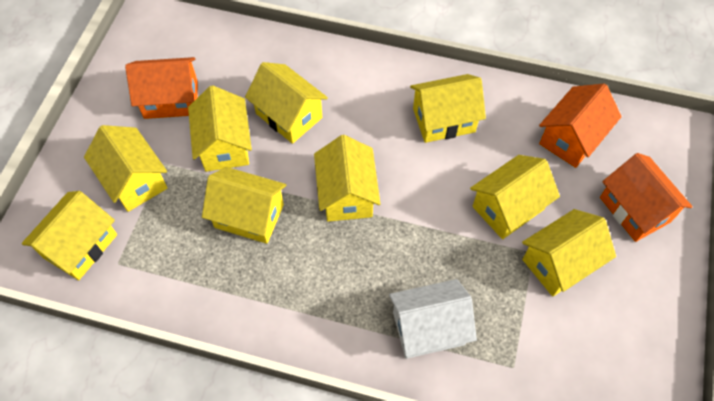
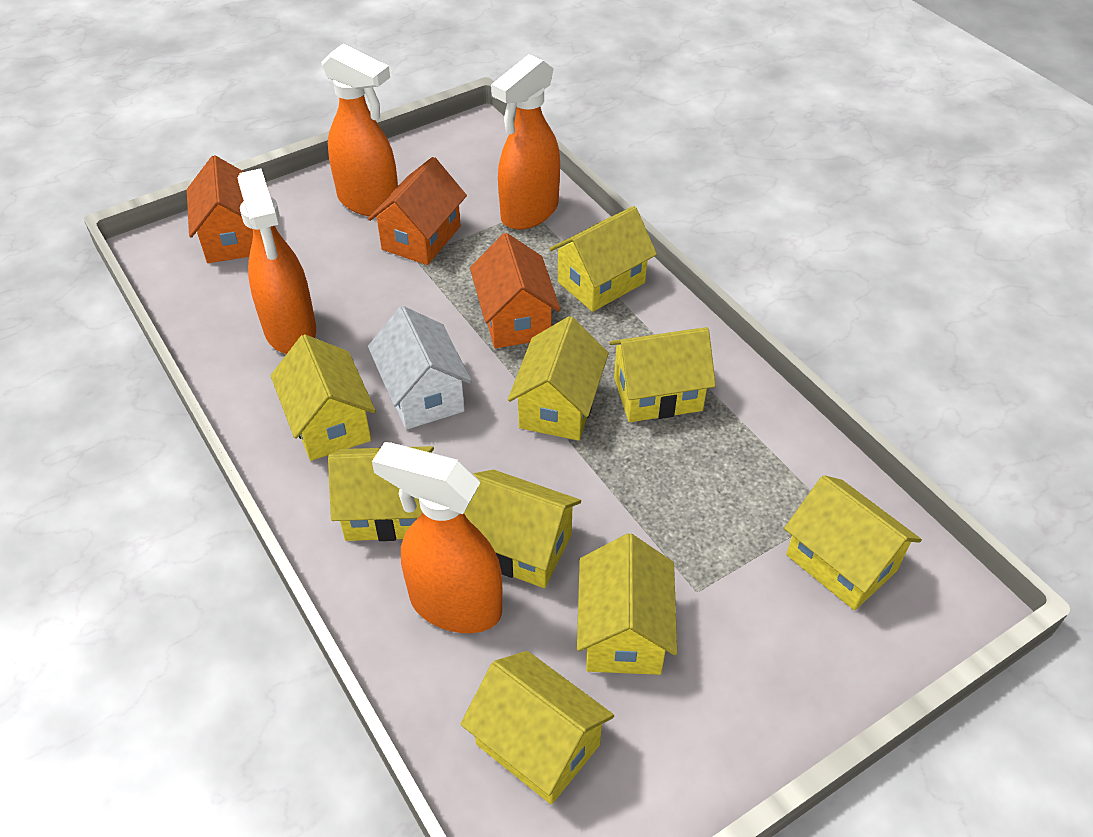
orange spray bottle: 0 -> 4

